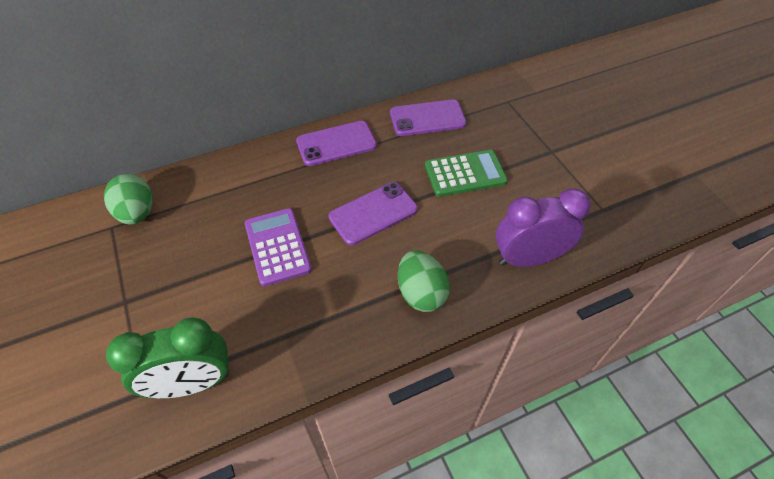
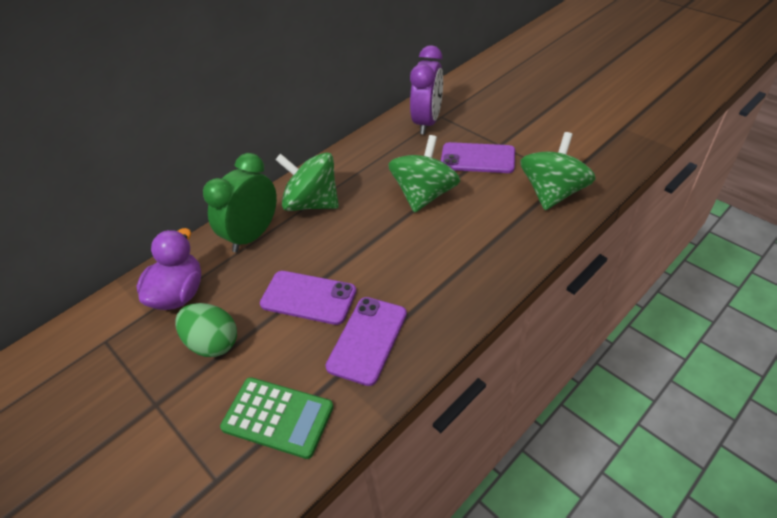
green egg: 2 -> 1
green spinning top: 0 -> 3
purple calculator: 1 -> 0
purple duck: 0 -> 1

